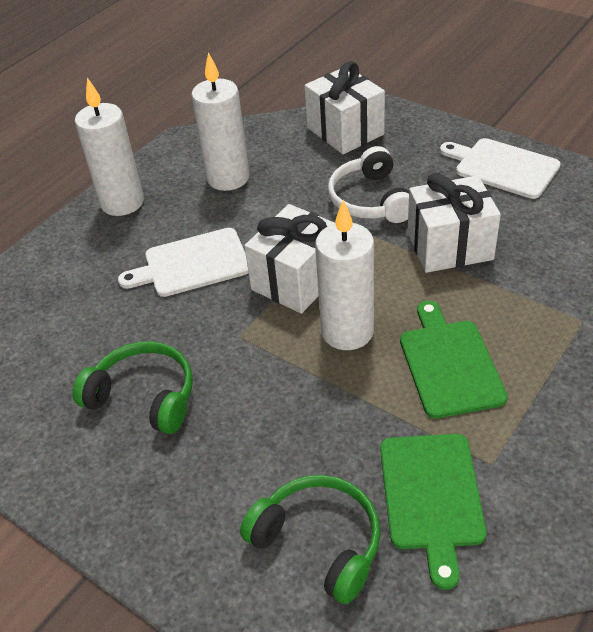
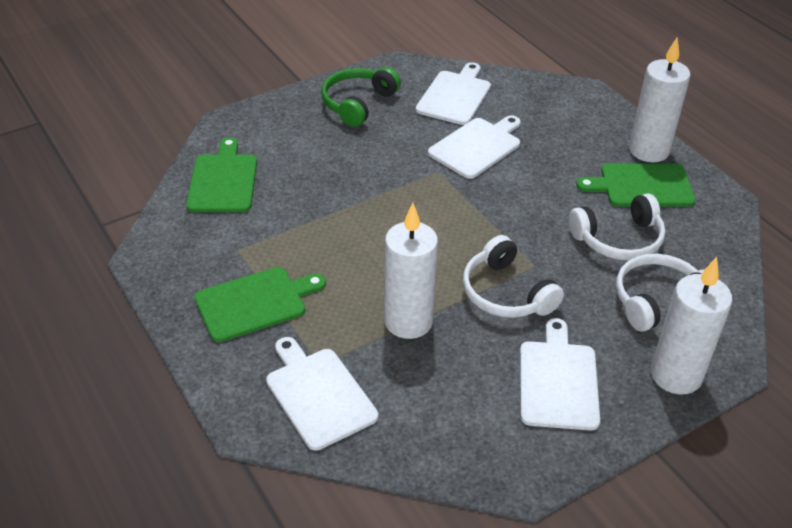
green cutting board: 2 -> 3
green headphones: 2 -> 1
white cutting board: 2 -> 4
white gift: 3 -> 0
white headphones: 1 -> 3

